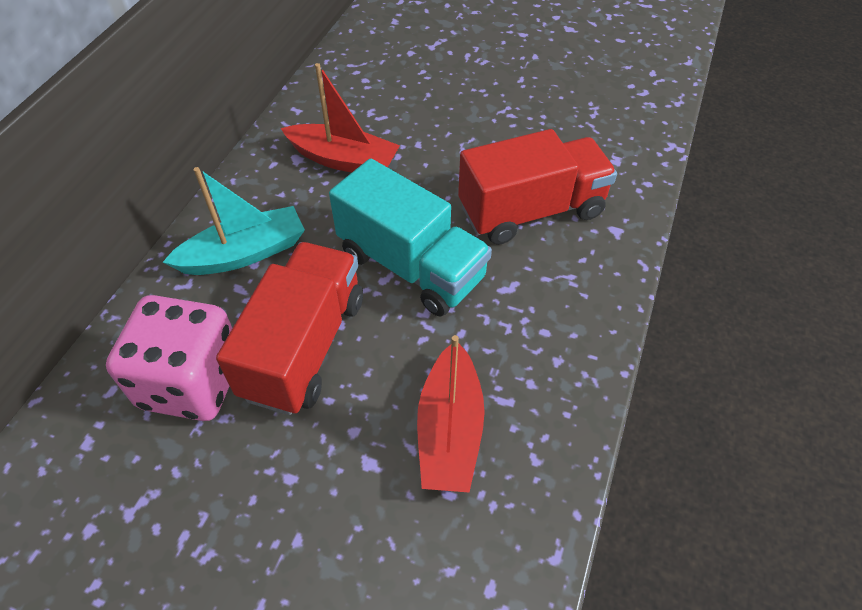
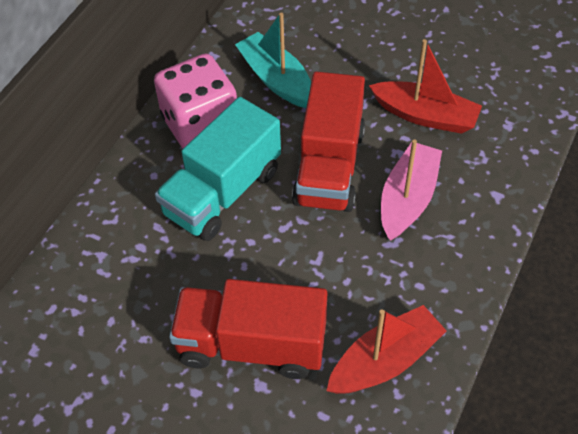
pink boat: 0 -> 1

